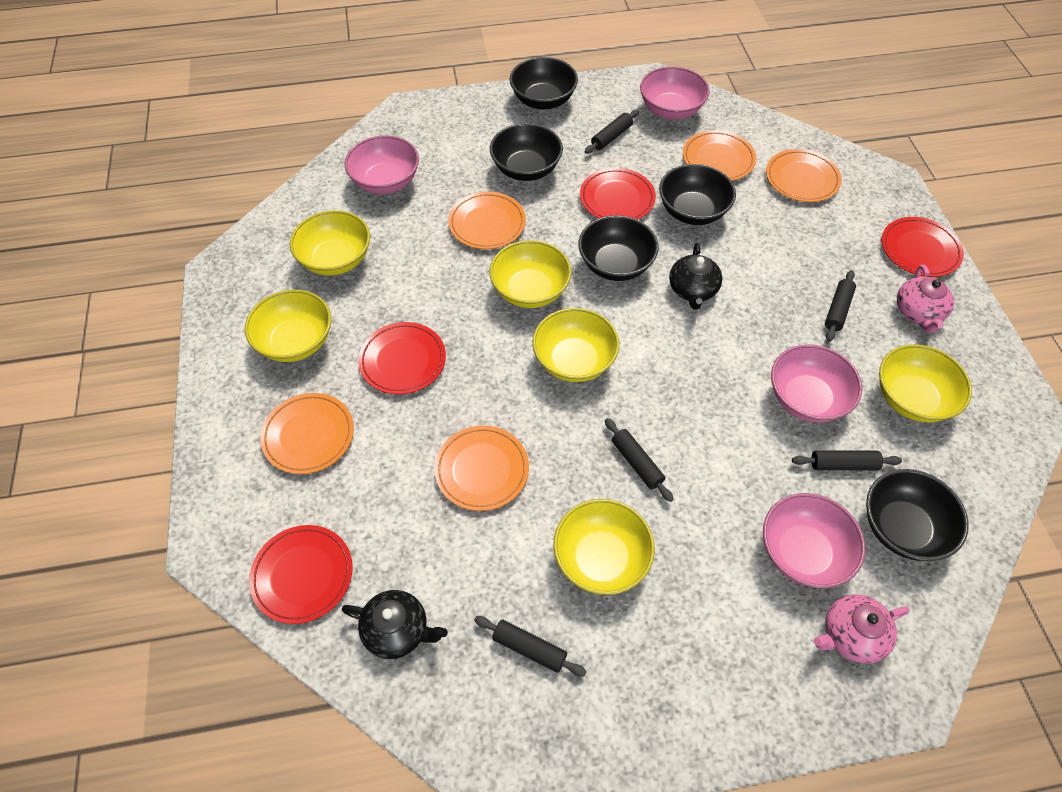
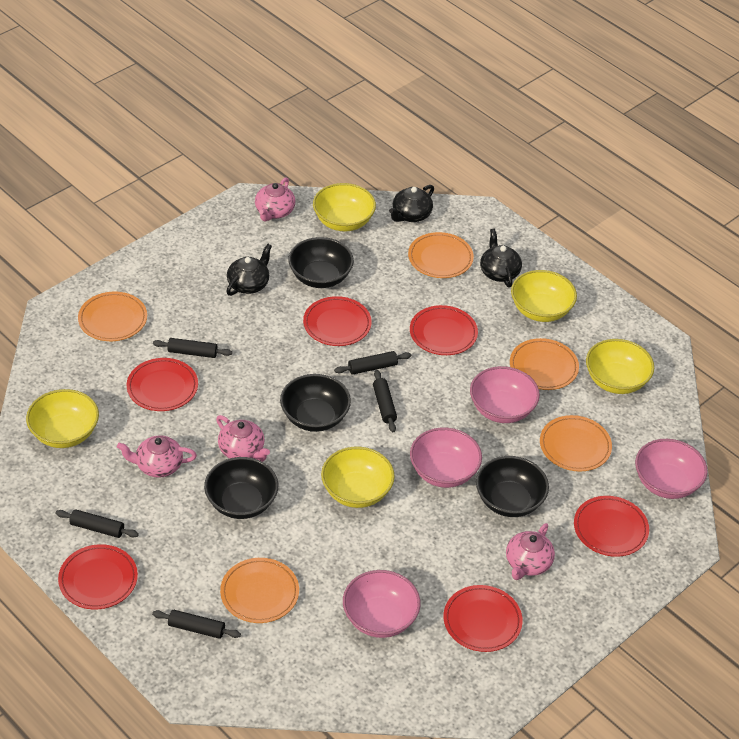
black bowl: 5 -> 4
black teapot: 2 -> 3
pink teapot: 2 -> 4
red plate: 4 -> 6
yellow bowl: 6 -> 5

